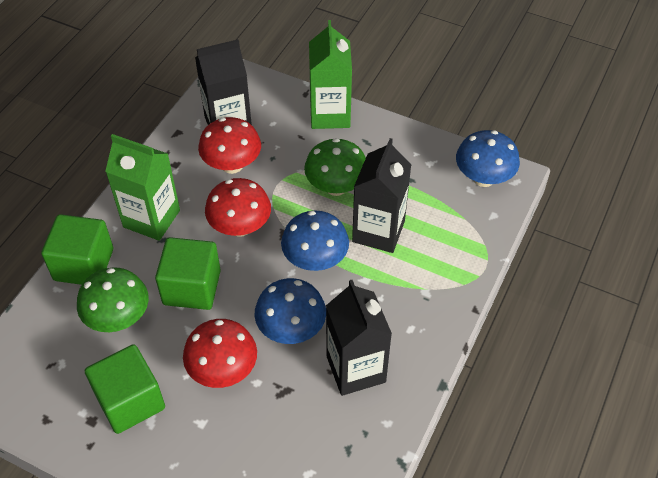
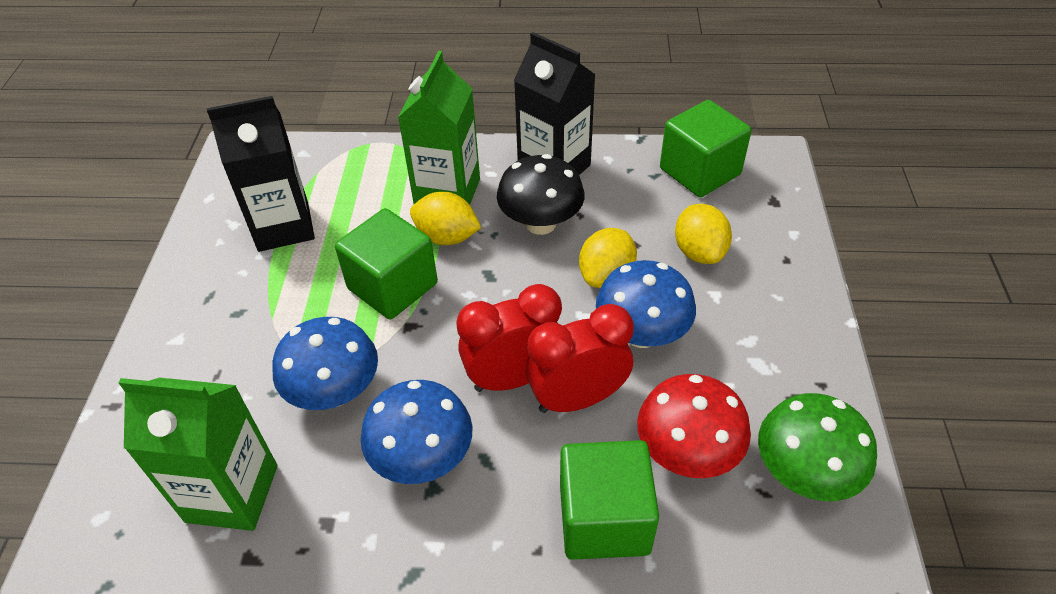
black carton: 3 -> 2
black mushroom: 0 -> 1
green mushroom: 2 -> 1
red clock: 0 -> 2
red mushroom: 3 -> 1
yellow lemon: 0 -> 3

